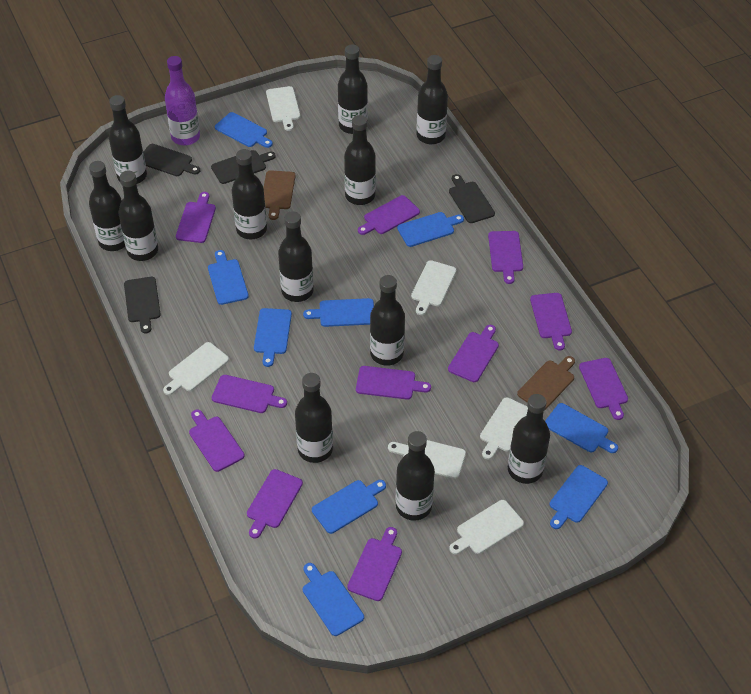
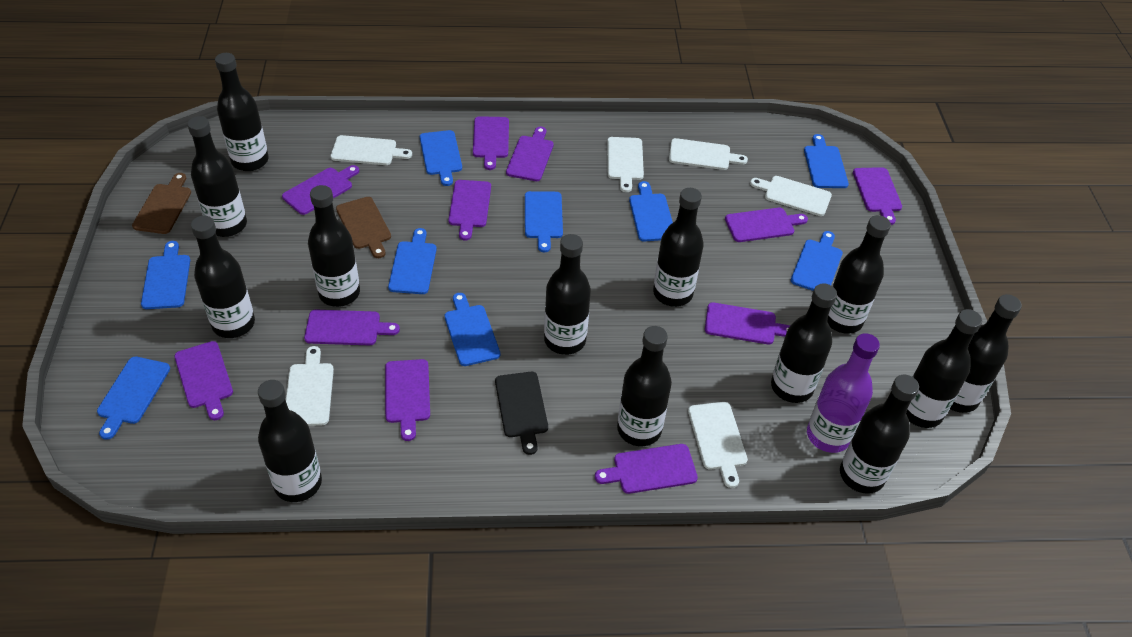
black bottle: 12 -> 13
black cutting board: 4 -> 1

